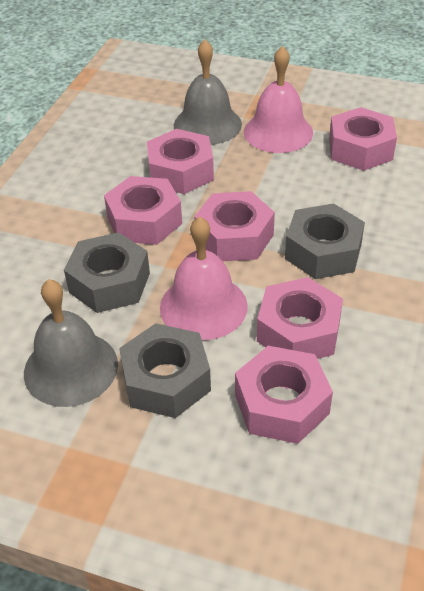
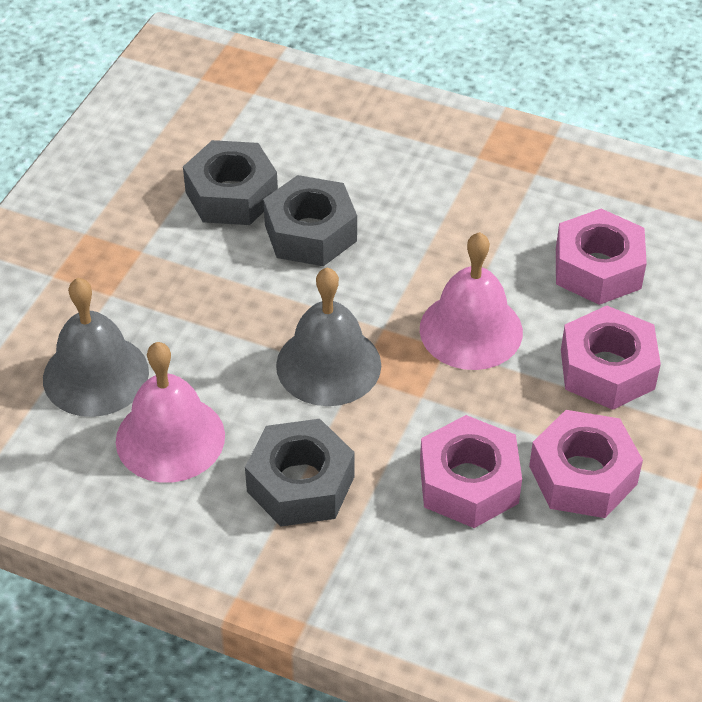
pink nut: 6 -> 4

